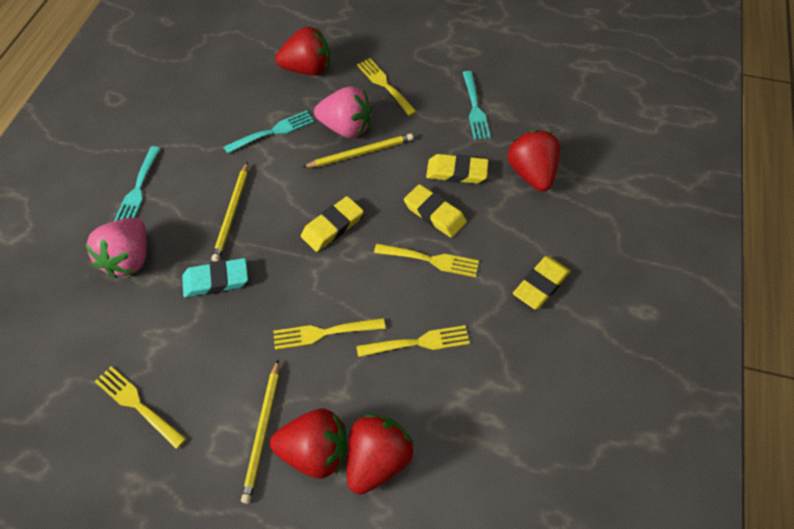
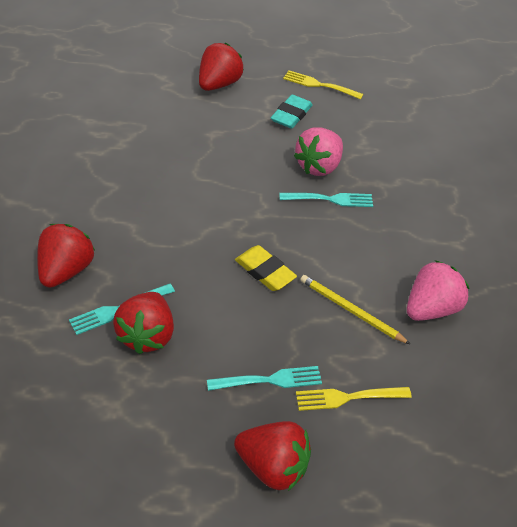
yellow eraser: 4 -> 1
yellow fork: 5 -> 2
yellow pencil: 3 -> 1

